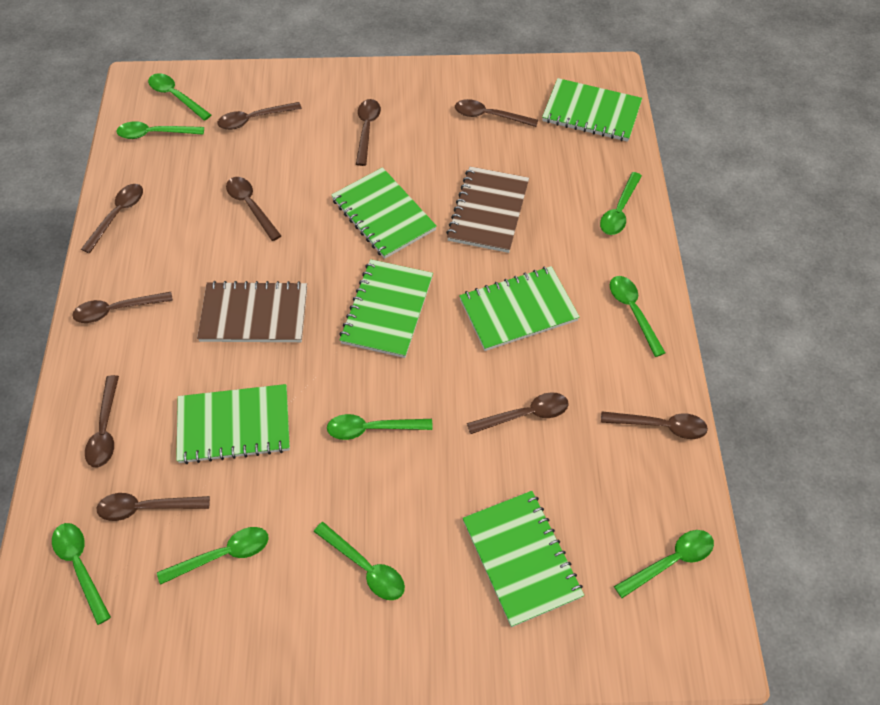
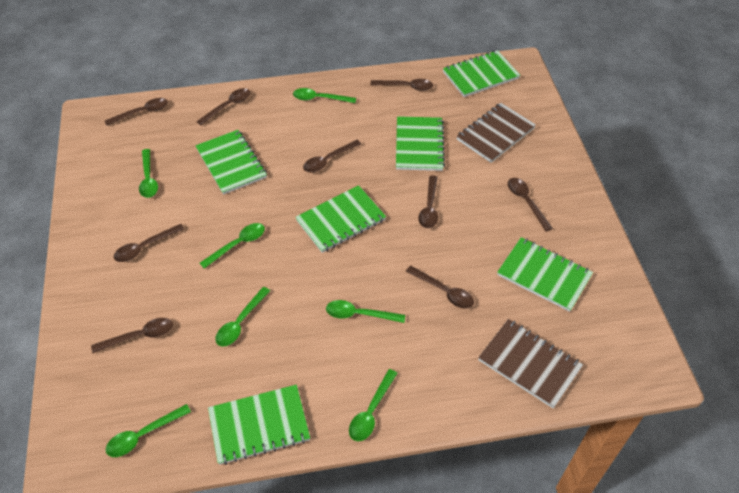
brown spoon: 10 -> 9
green spoon: 9 -> 7

